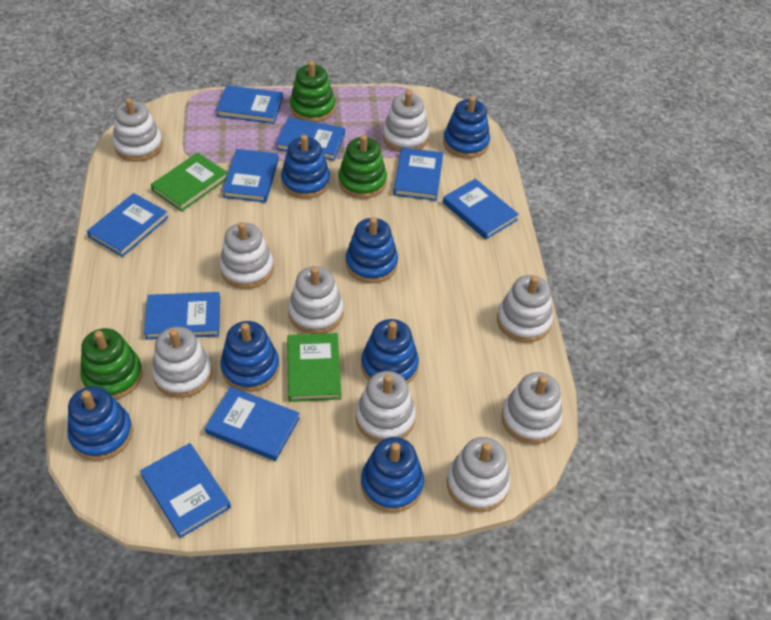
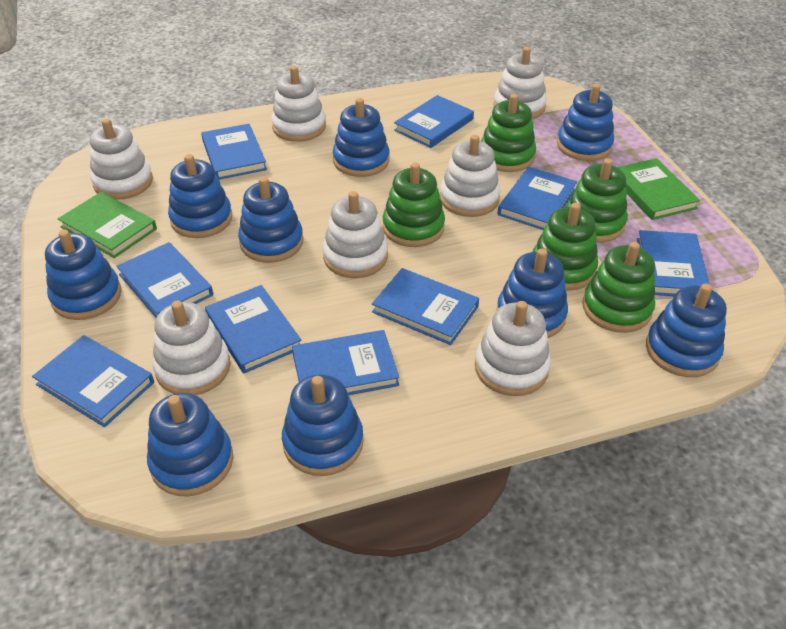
blue stacking toy: 7 -> 9
green stacking toy: 3 -> 5
white stacking toy: 9 -> 7

